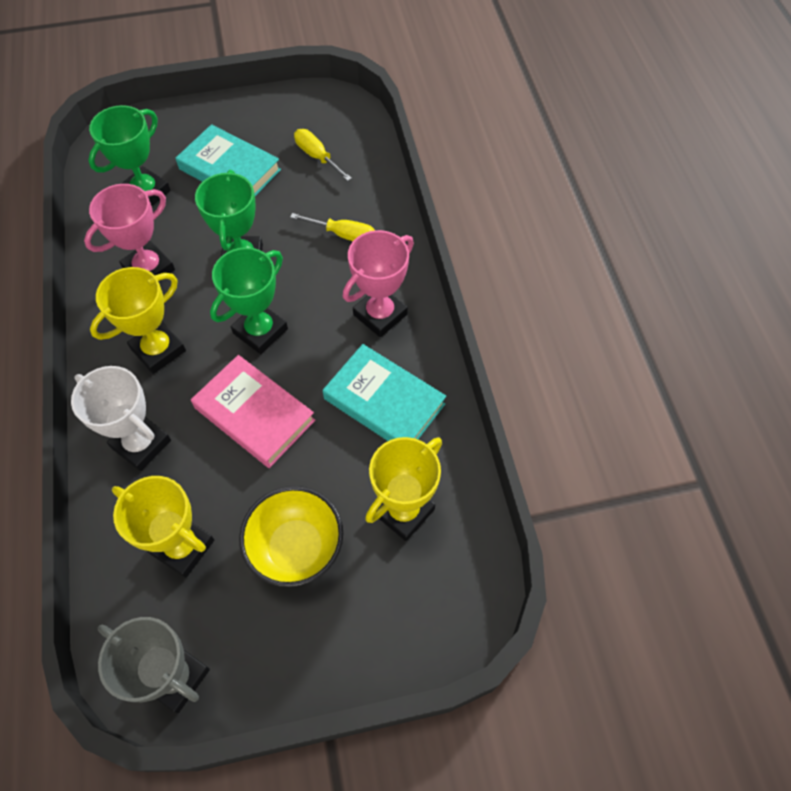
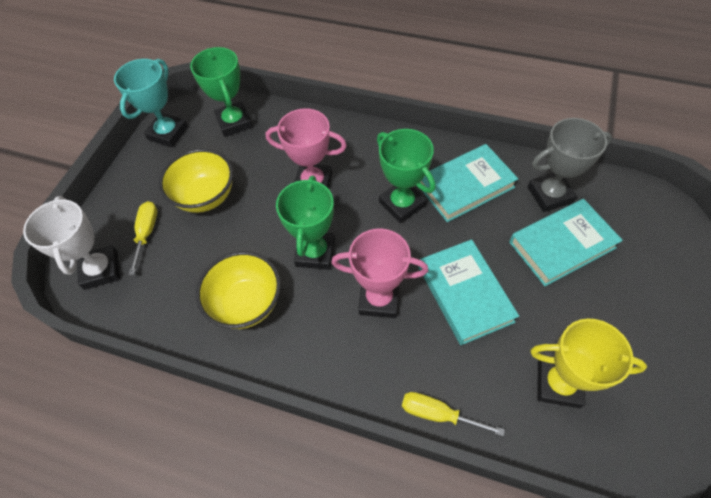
pink book: 1 -> 0
turquoise book: 2 -> 3
turquoise trophy: 0 -> 1
yellow bowl: 1 -> 2
yellow trophy: 3 -> 1

